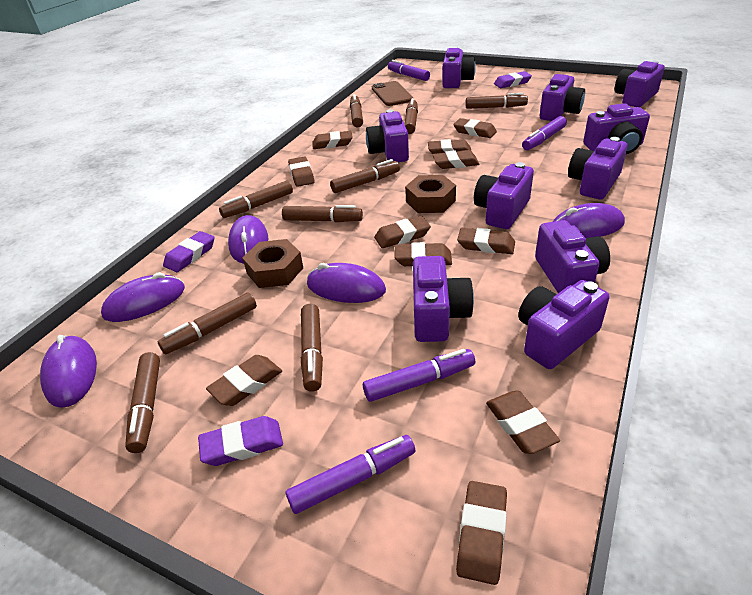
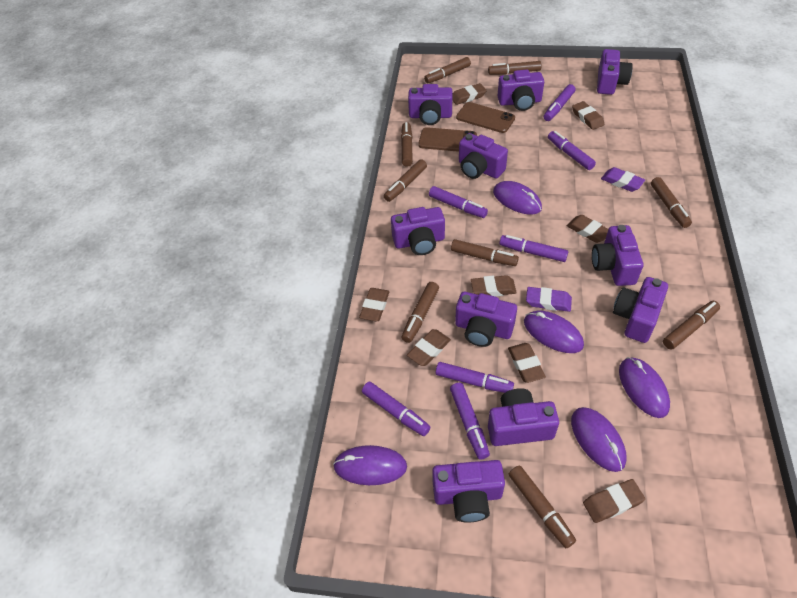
brown eraser: 11 -> 8
brown nut: 2 -> 0
brown phone: 1 -> 2
purple eraser: 3 -> 2
purple marker: 4 -> 7

